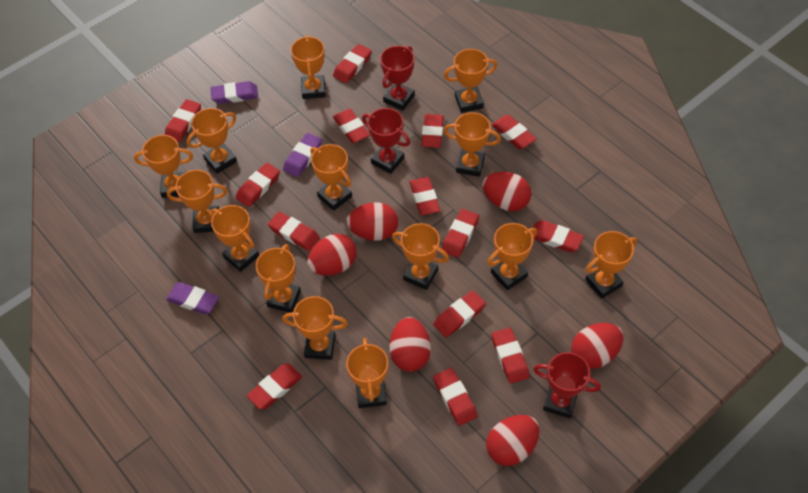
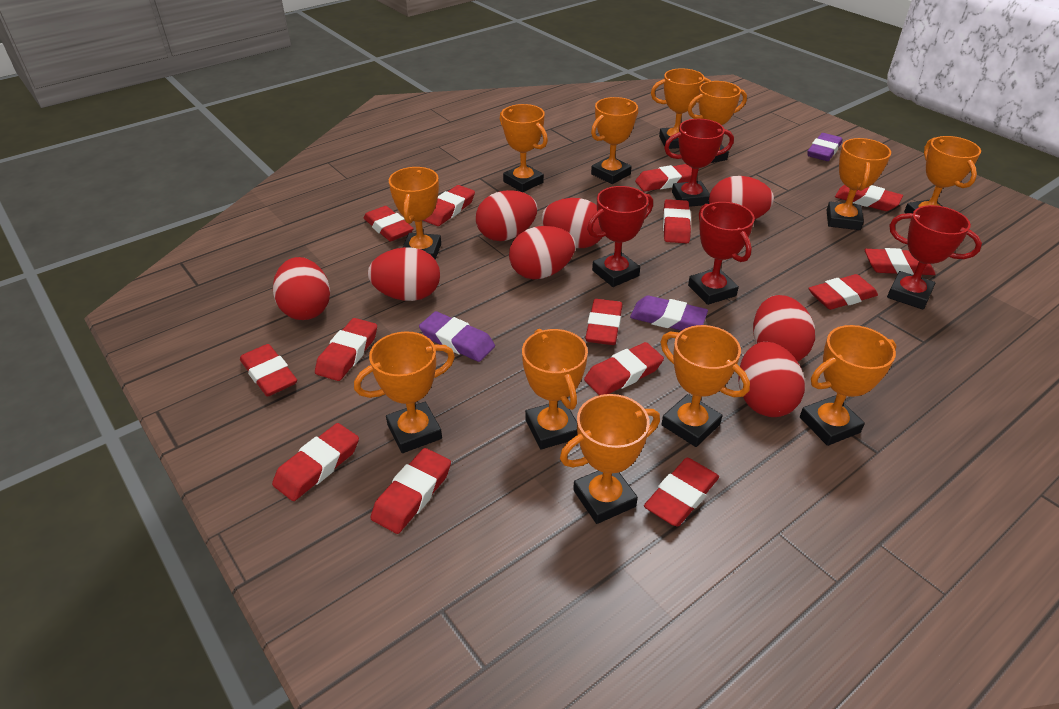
orange trophy: 14 -> 12
red egg: 6 -> 8
red trophy: 3 -> 4

